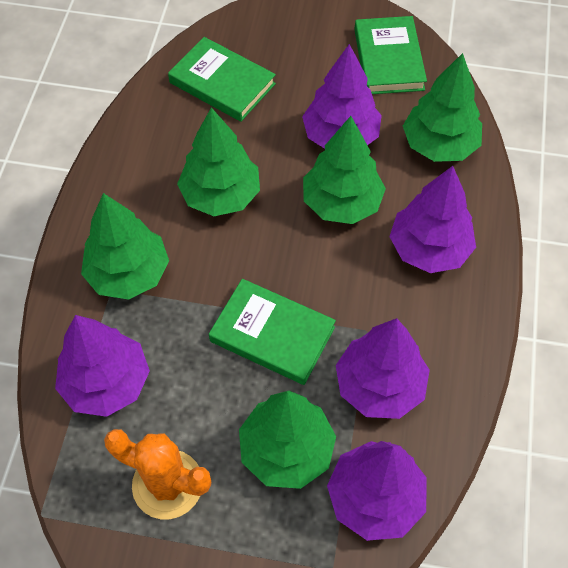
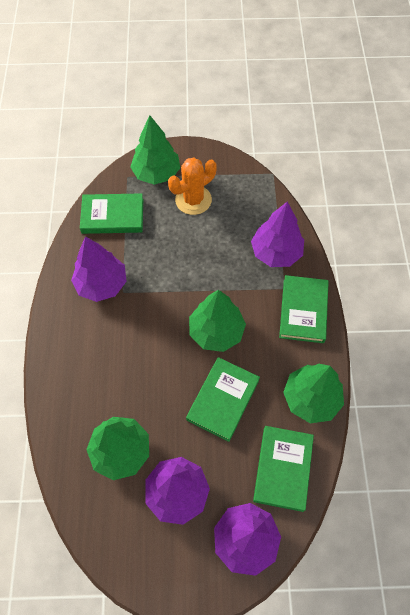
green book: 3 -> 4
green tree: 5 -> 4
purple tree: 5 -> 4

